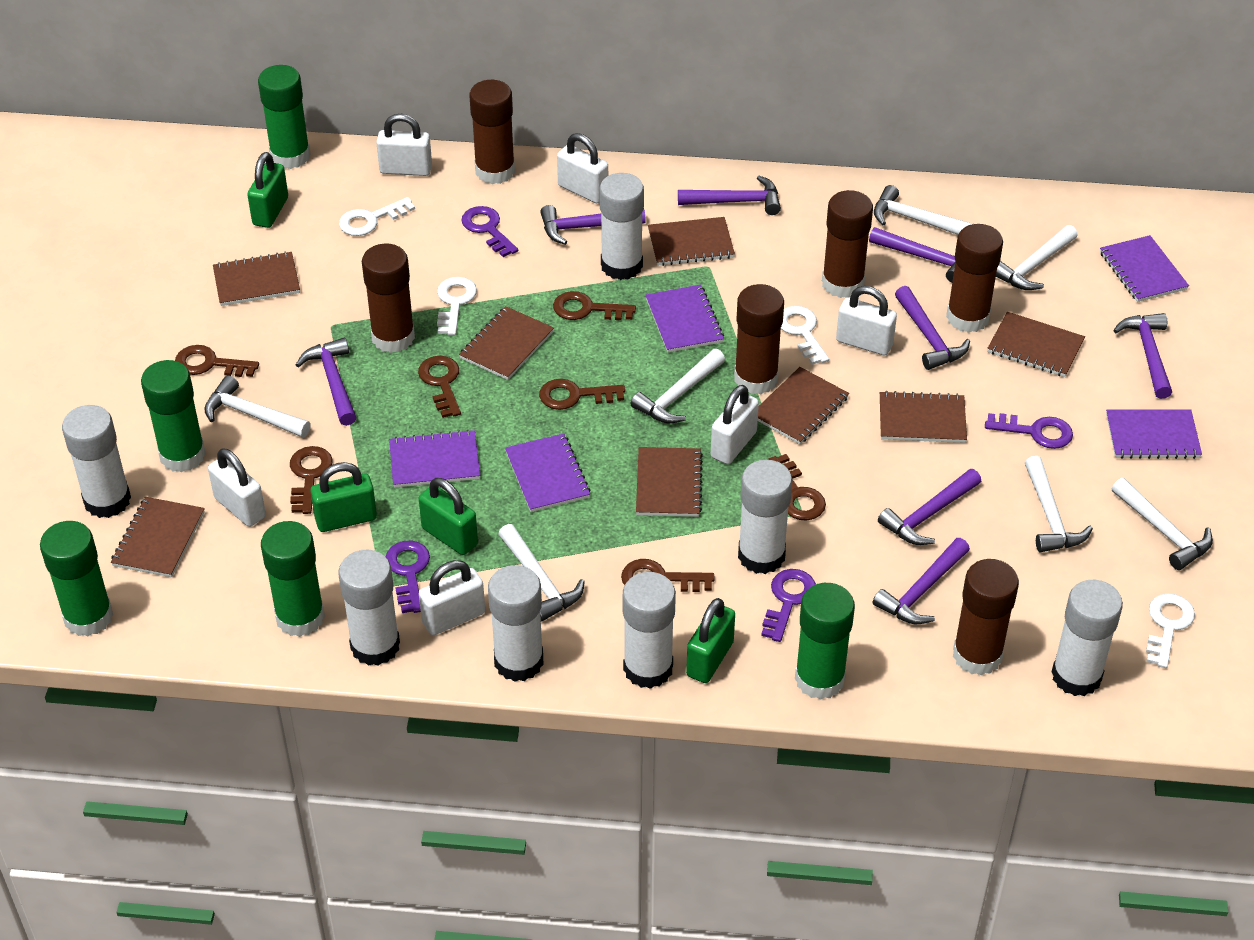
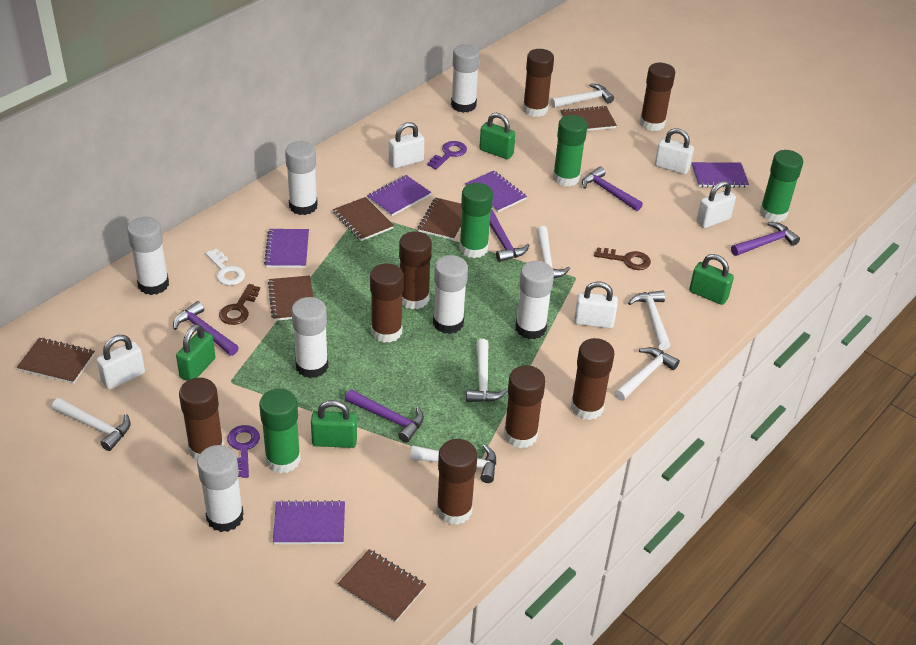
brown glue stick: 6 -> 8
brown key: 7 -> 2
brown notebook: 8 -> 6
green glue stick: 5 -> 4
purple hammer: 8 -> 5
purple key: 4 -> 2
white key: 4 -> 1
white padlock: 6 -> 5

